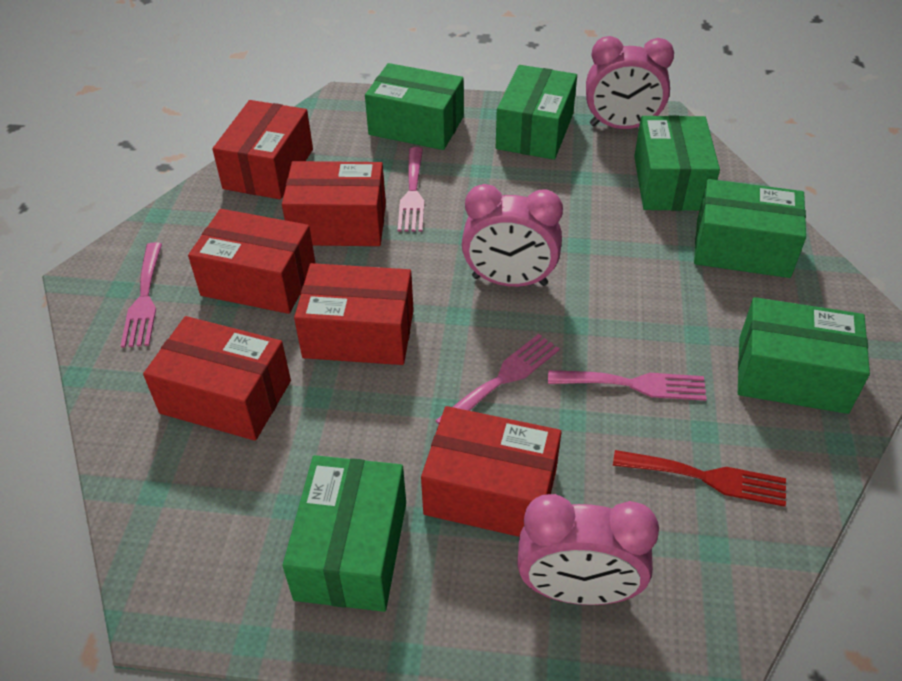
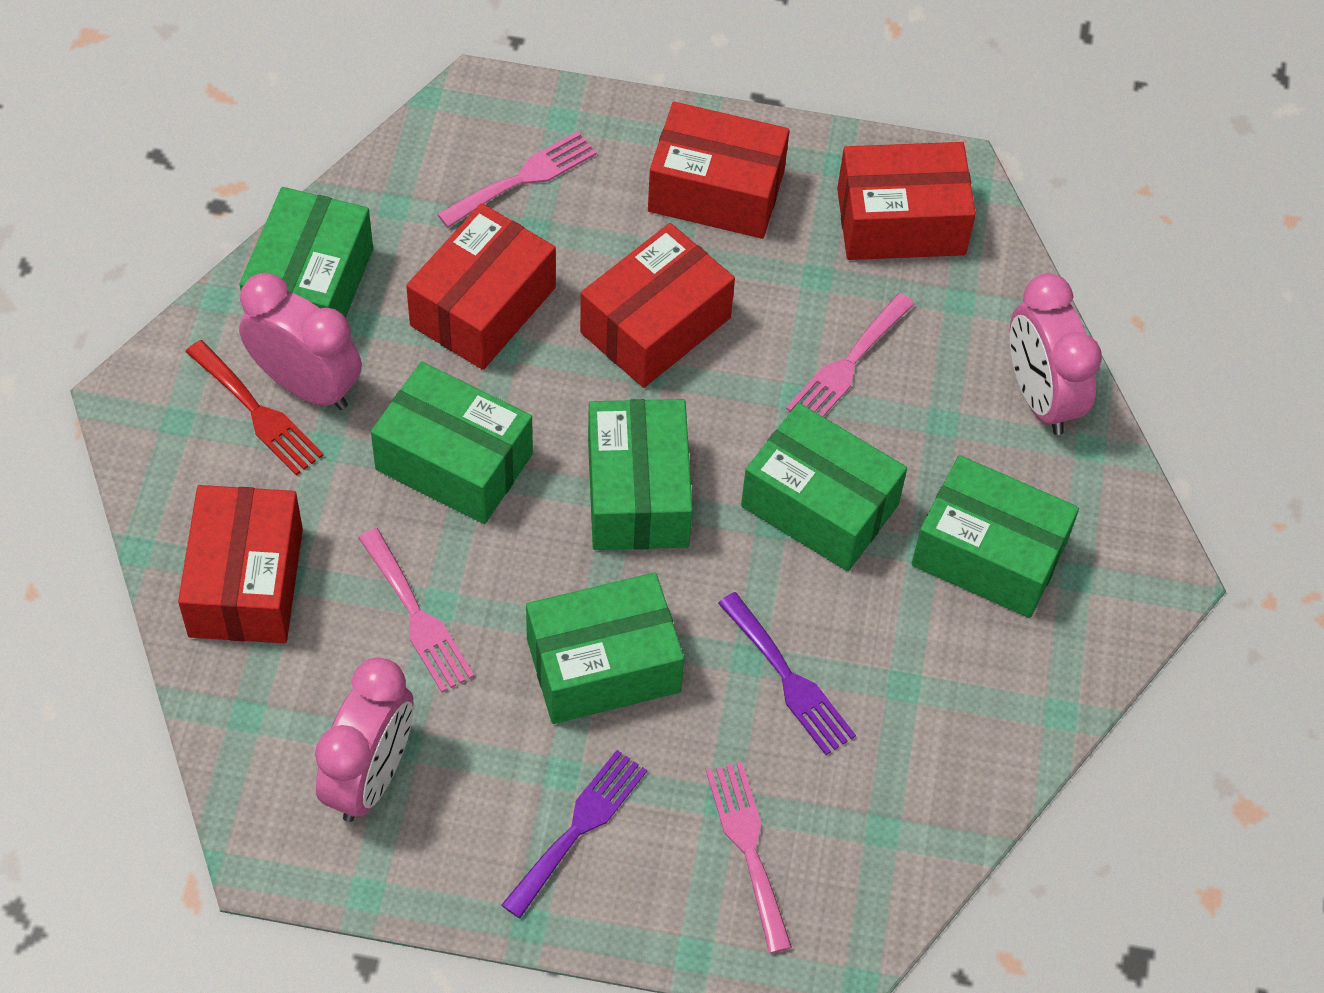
purple fork: 0 -> 2
red box: 6 -> 5

